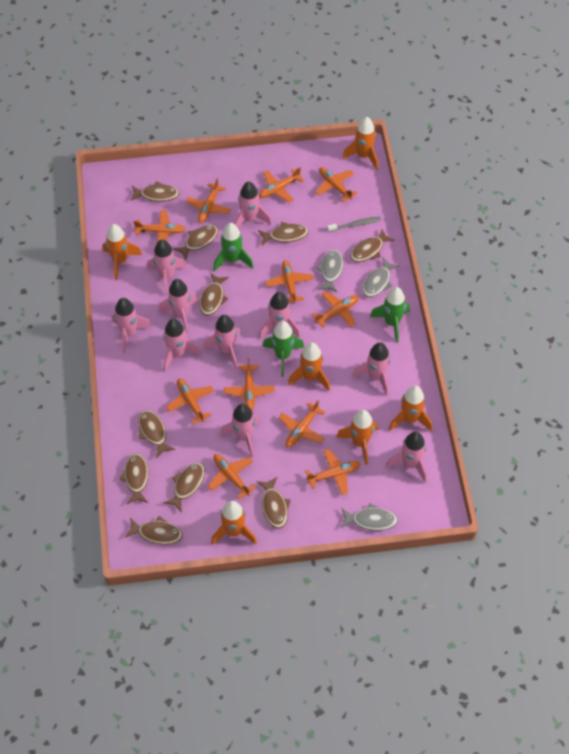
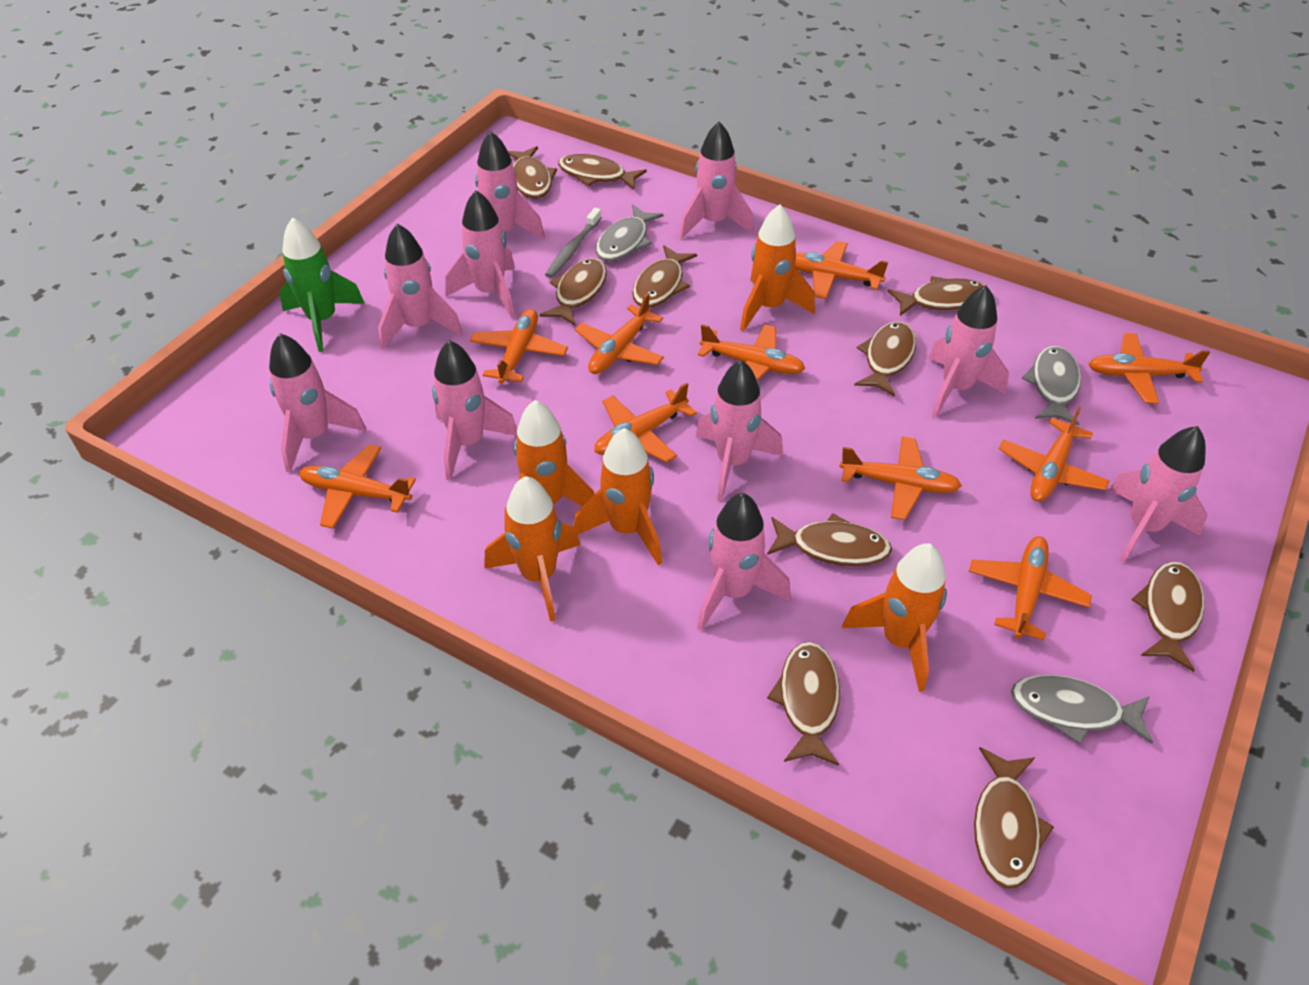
green rocket: 3 -> 1
orange plane: 11 -> 10
orange rocket: 6 -> 5

